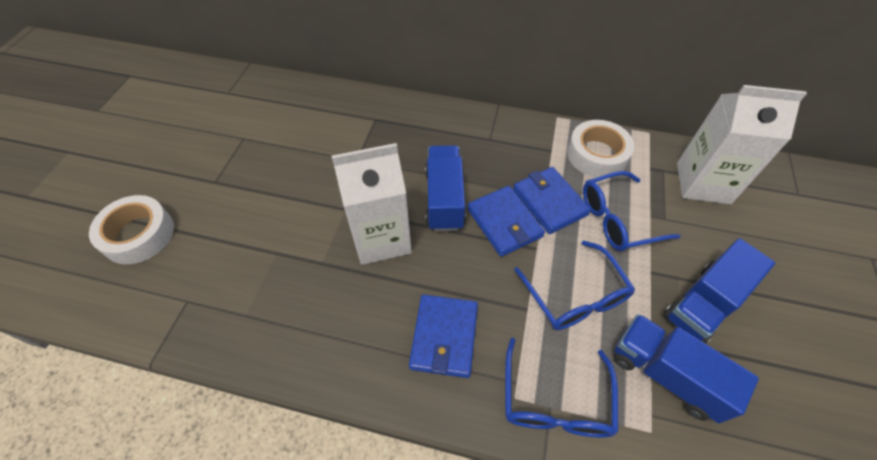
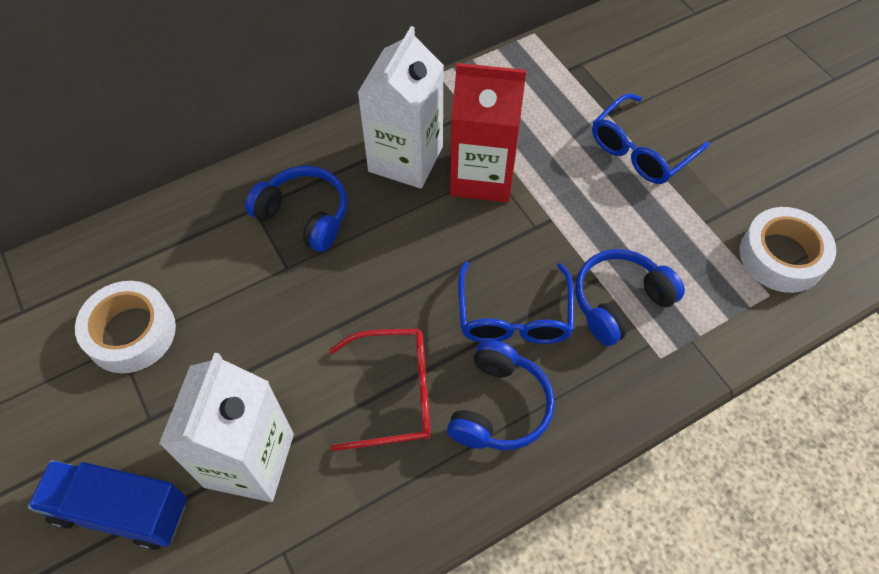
blue glasses: 3 -> 2
blue headphones: 0 -> 3
blue truck: 3 -> 1
blue wallet: 3 -> 0
red carton: 0 -> 1
red glasses: 0 -> 1

